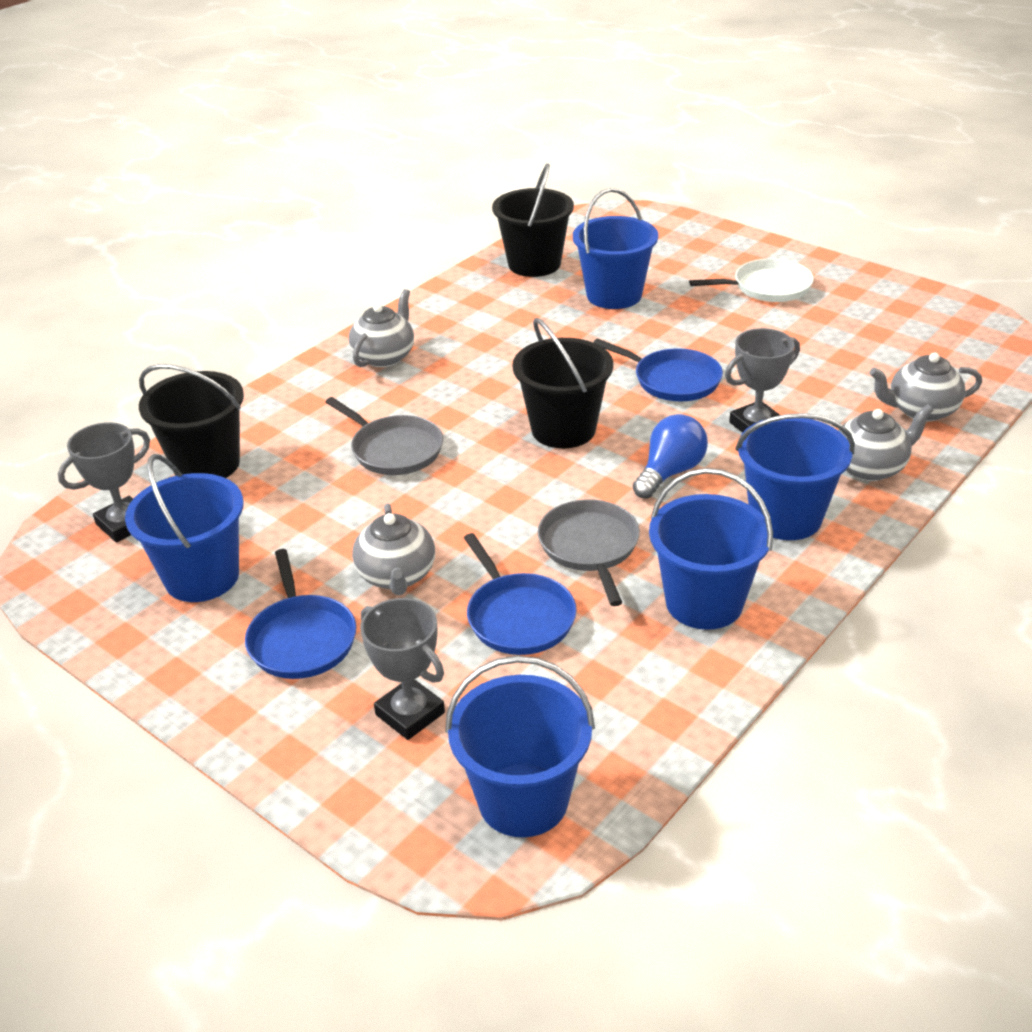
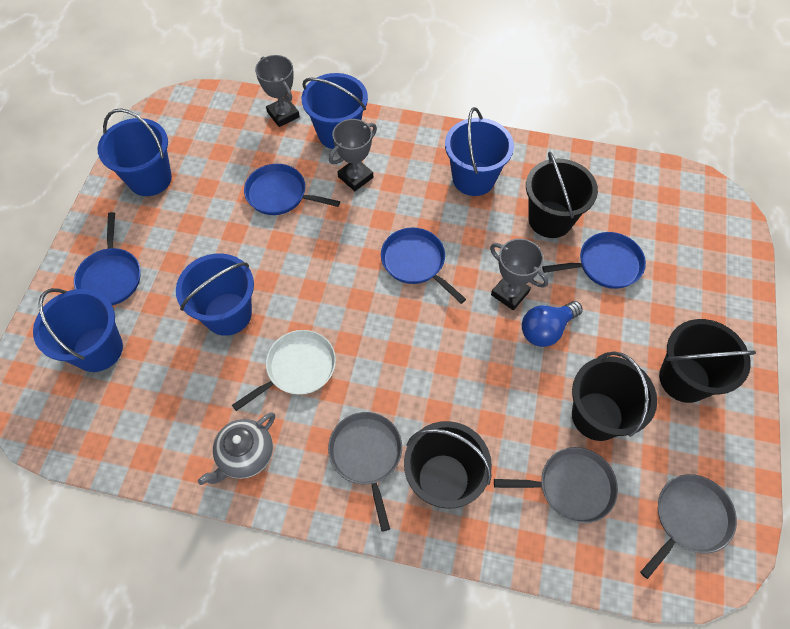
black bucket: 3 -> 4
blue pan: 3 -> 4
grey pan: 2 -> 3
grey teapot: 4 -> 1

